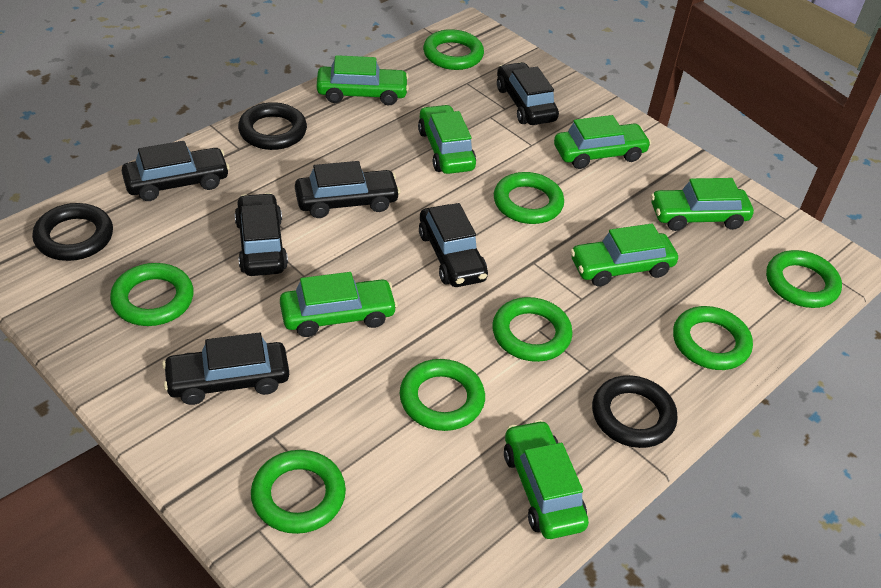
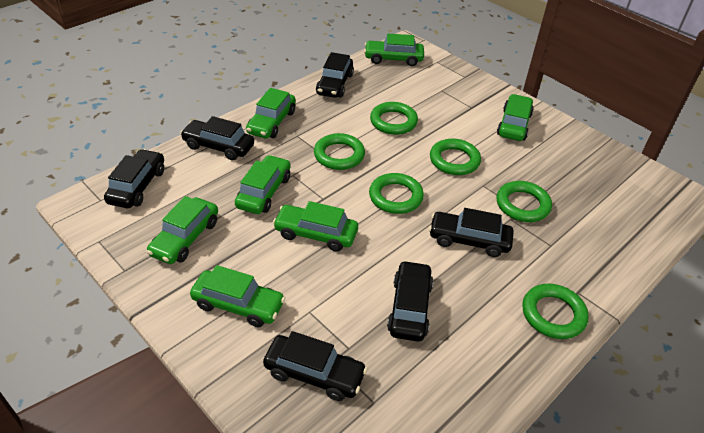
black ring: 3 -> 0
green ring: 8 -> 6

